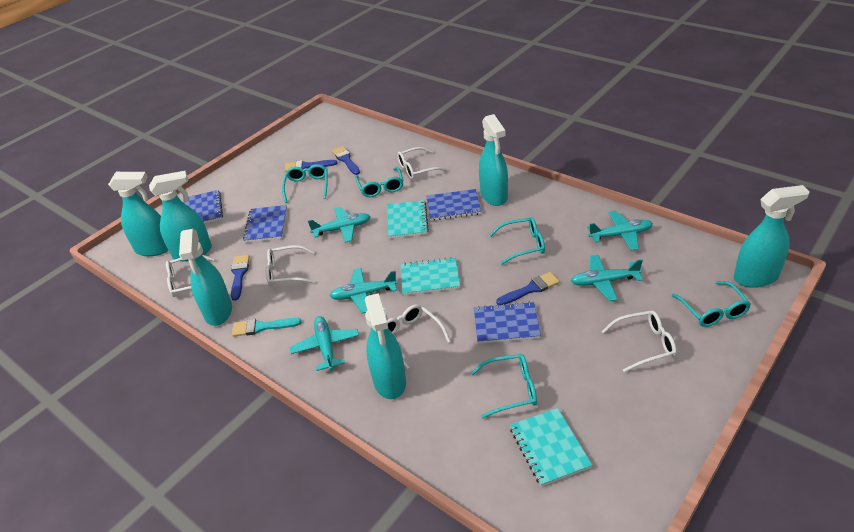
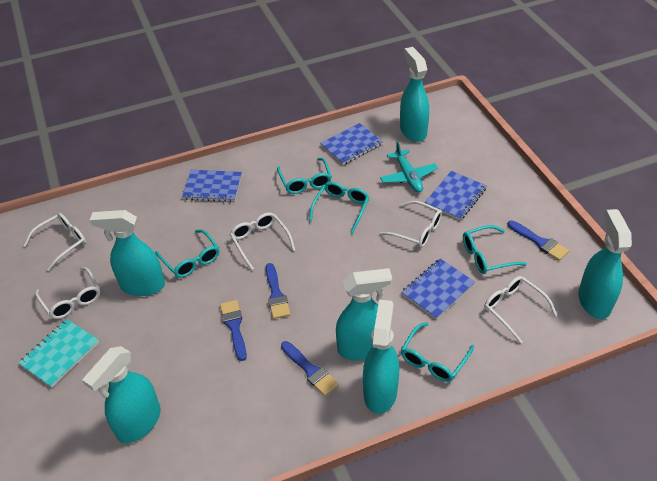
turquoise brush: 1 -> 0
turquoise notebook: 3 -> 1
turquoise plane: 5 -> 1

